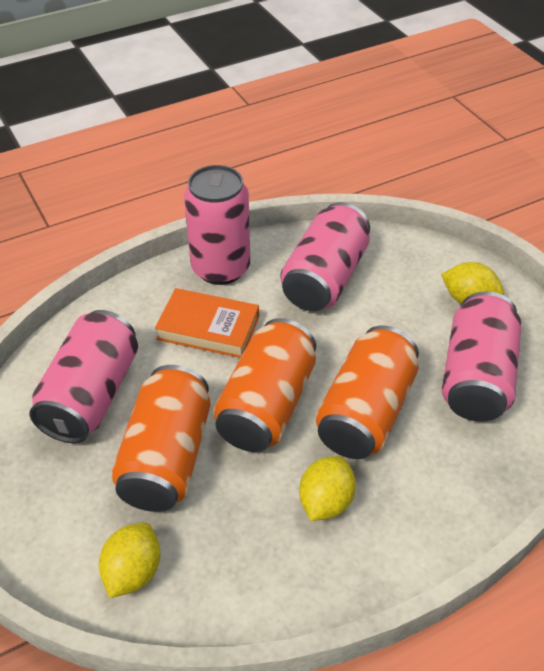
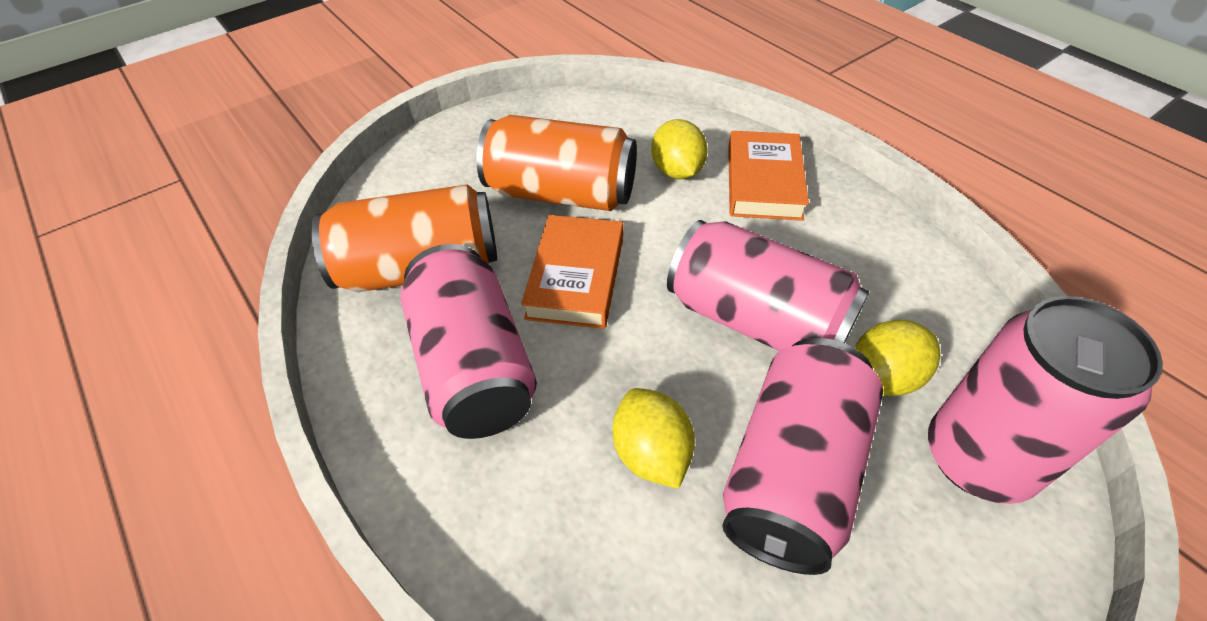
orange book: 1 -> 2
orange can: 3 -> 2

